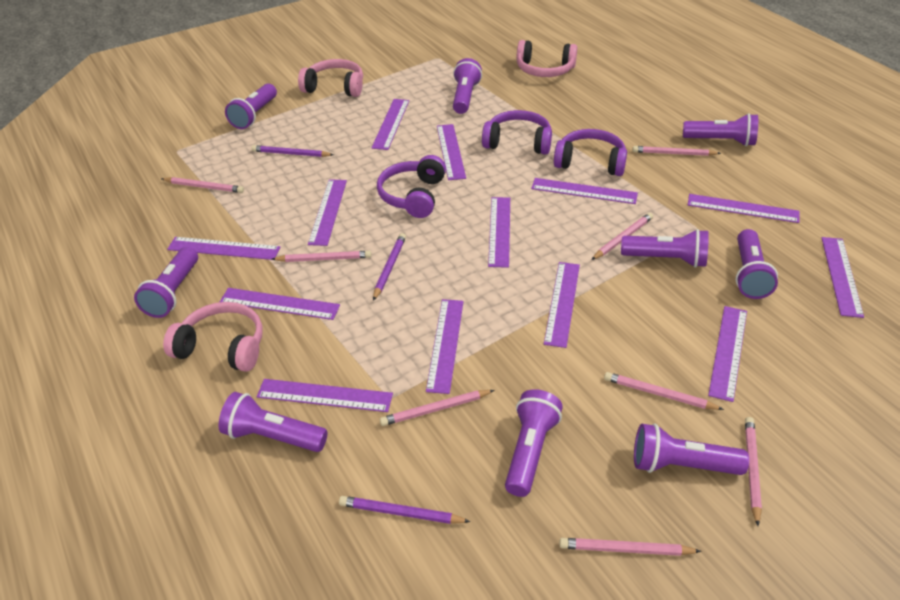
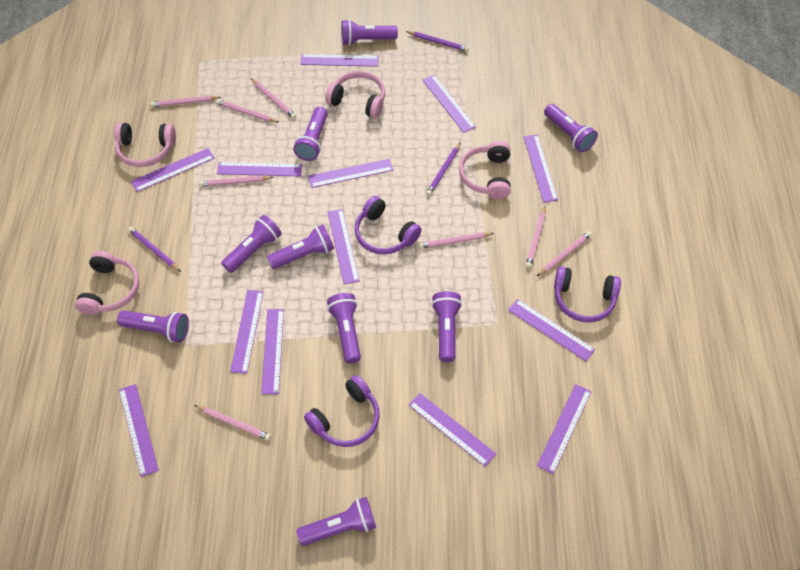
pink headphones: 3 -> 4

